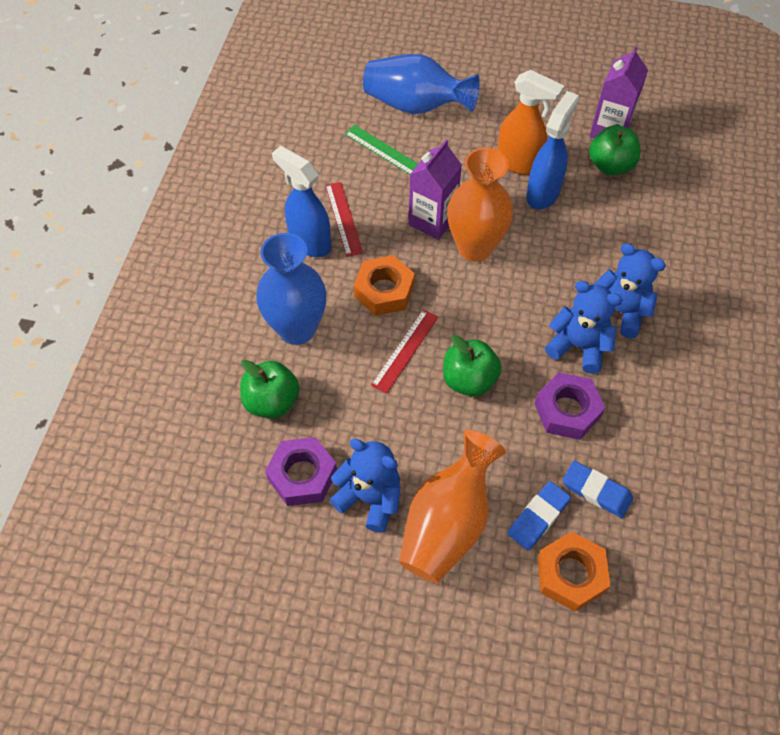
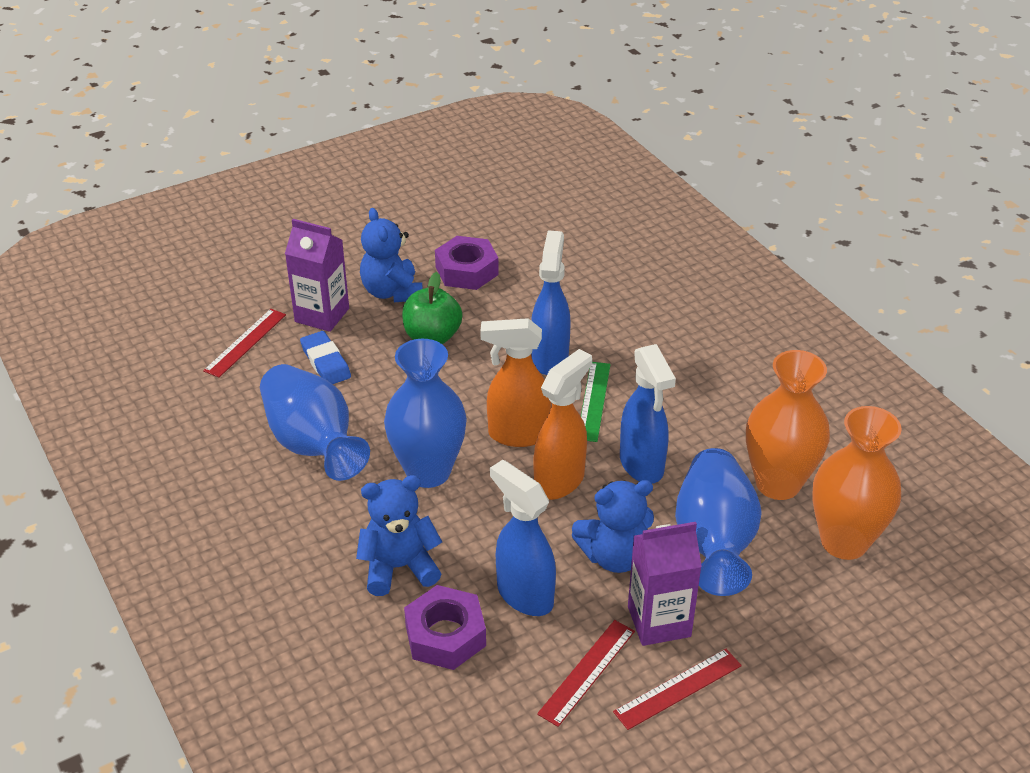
blue eraser: 2 -> 1
blue spray bottle: 2 -> 3
blue vase: 2 -> 3
green apple: 3 -> 1
orange nut: 2 -> 0
orange spray bottle: 1 -> 2
red ruler: 2 -> 3

